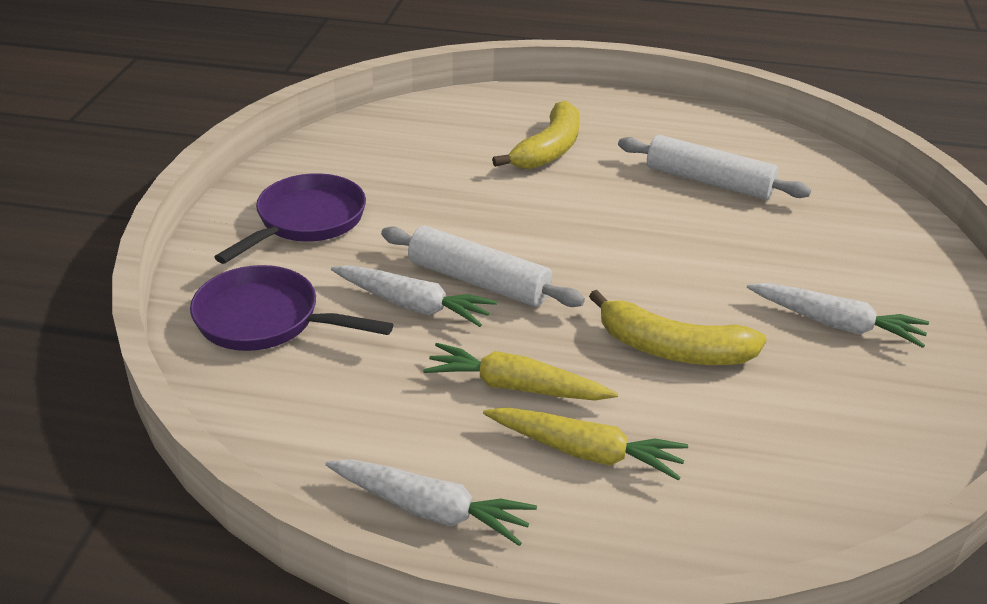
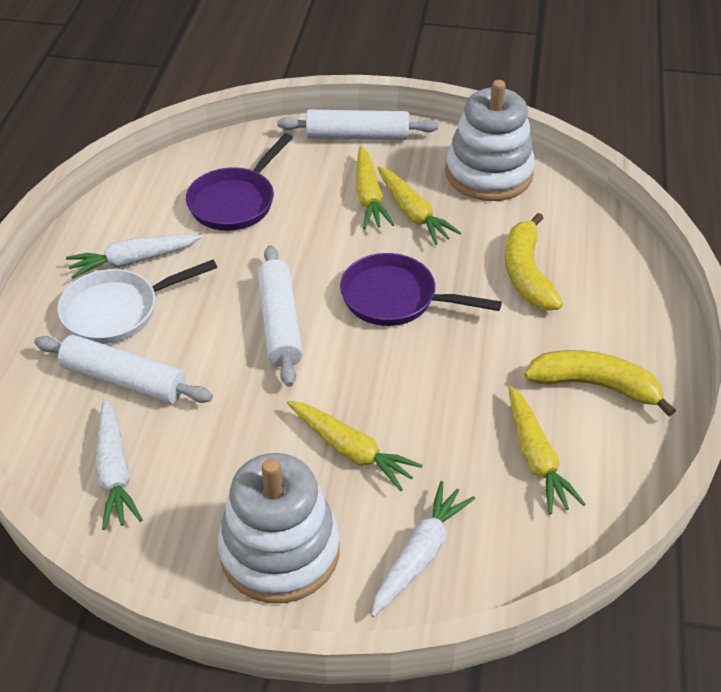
white pan: 0 -> 1
white rolling pin: 2 -> 3
white stacking toy: 0 -> 2
yellow carrot: 2 -> 4

